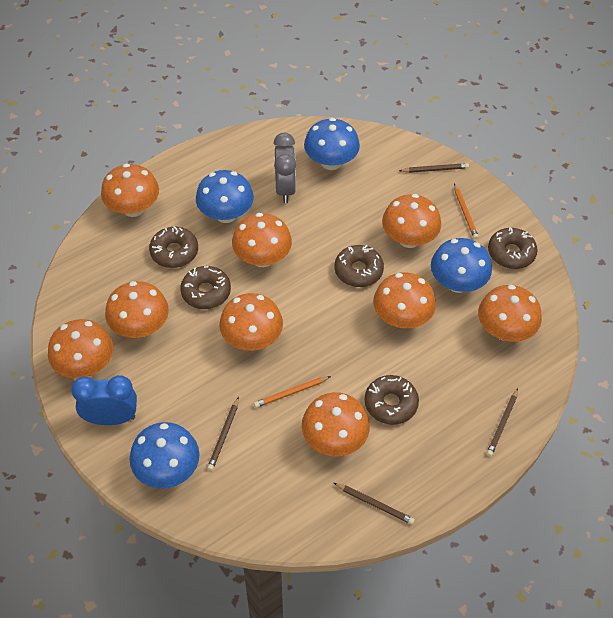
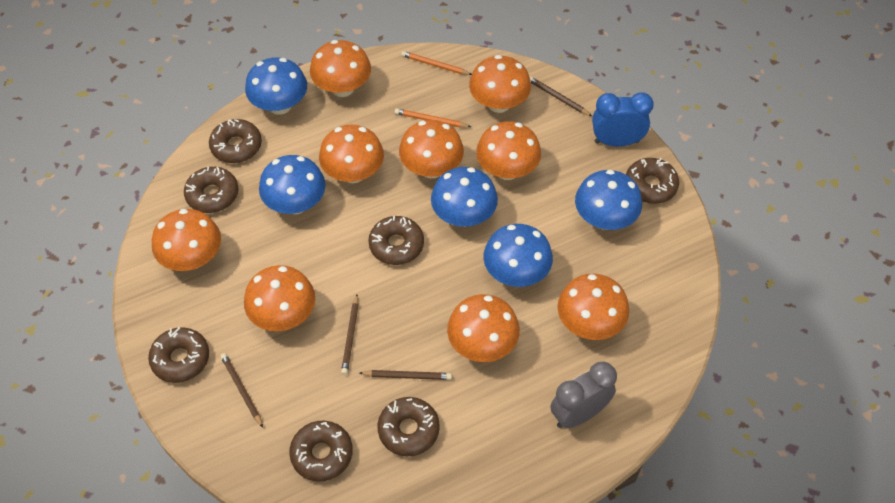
blue mushroom: 4 -> 5
brown donut: 5 -> 7

